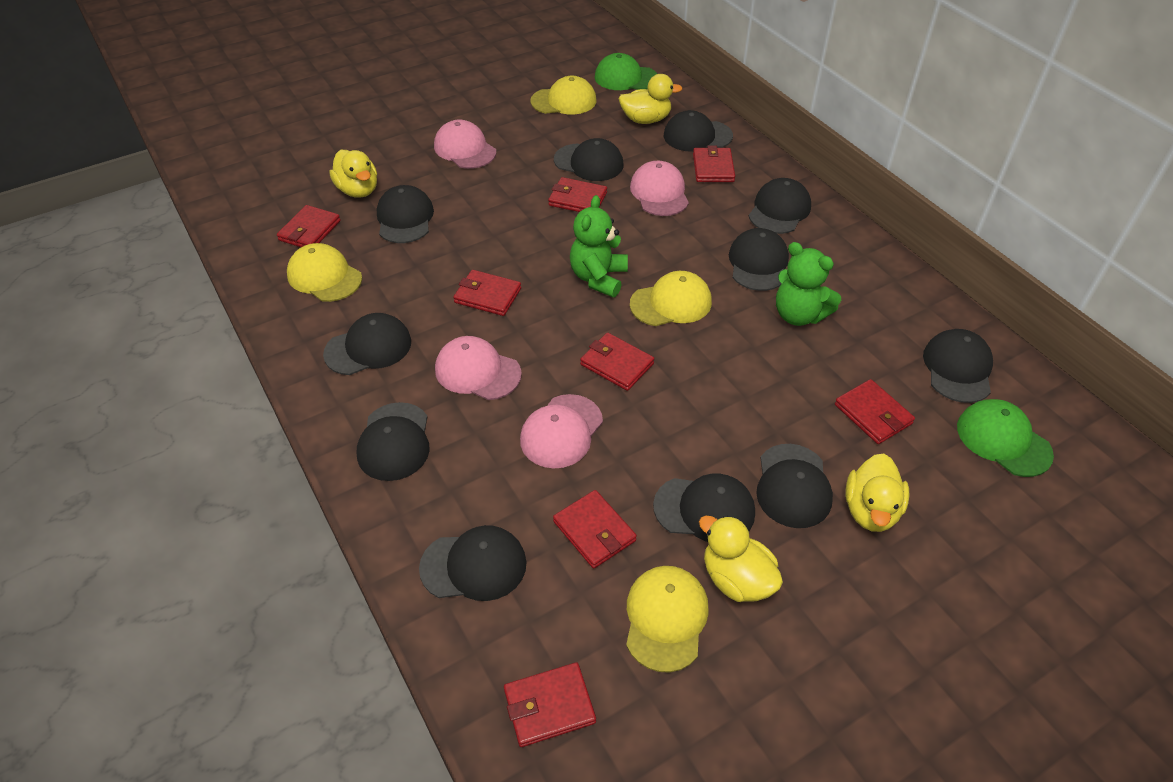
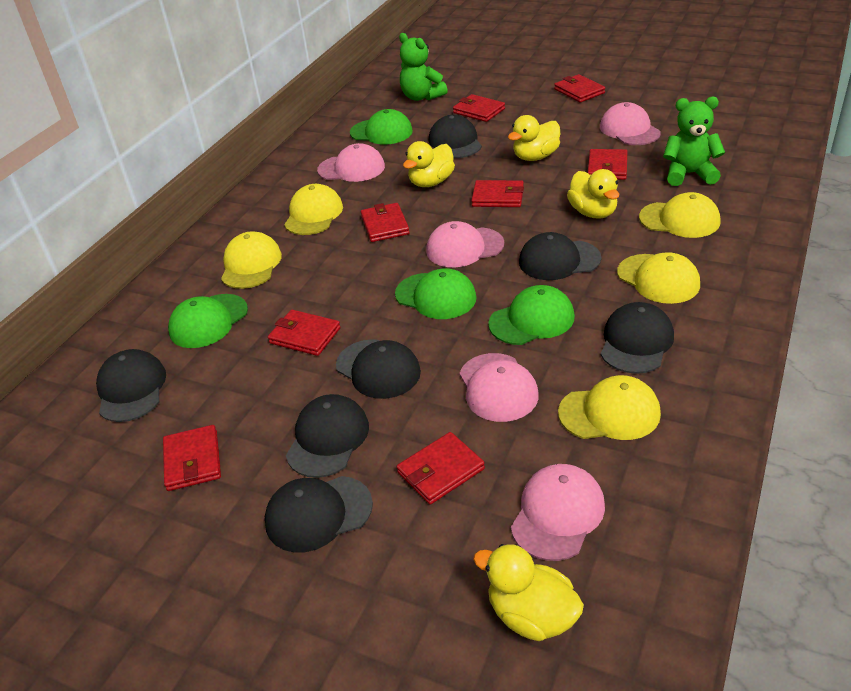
black cap: 11 -> 7
green cap: 2 -> 4
pink cap: 4 -> 5
yellow cap: 4 -> 5

